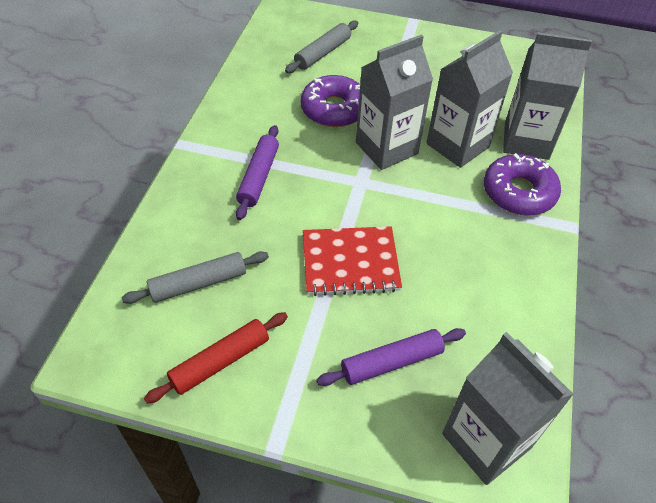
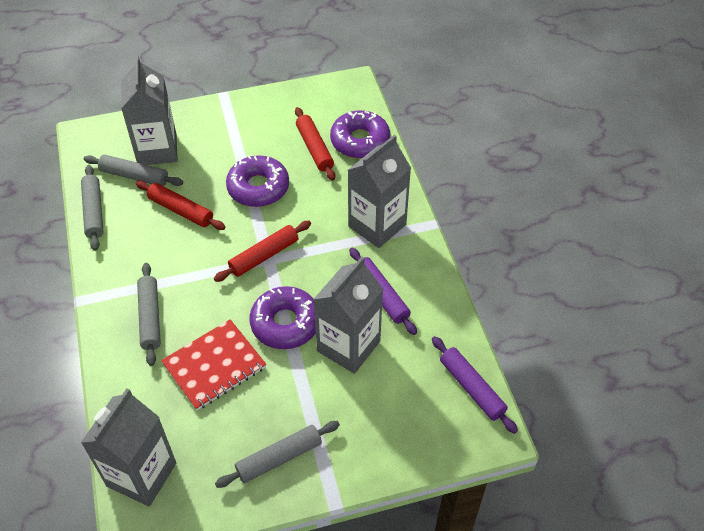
grey rolling pin: 2 -> 4
purple donut: 2 -> 3
red rolling pin: 1 -> 3

